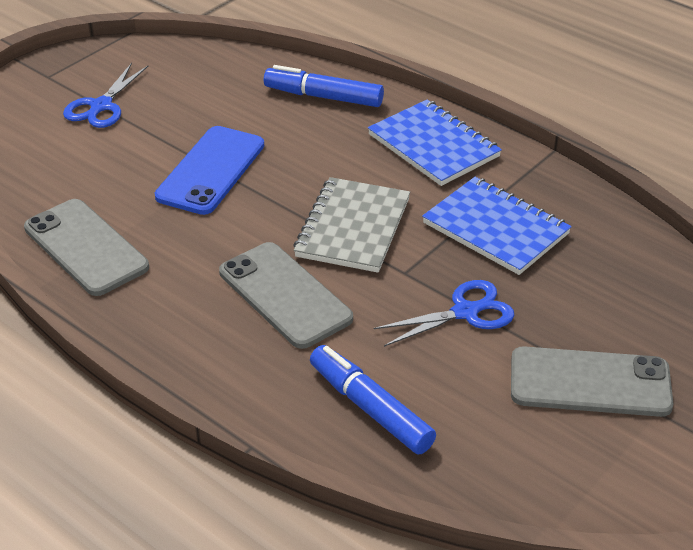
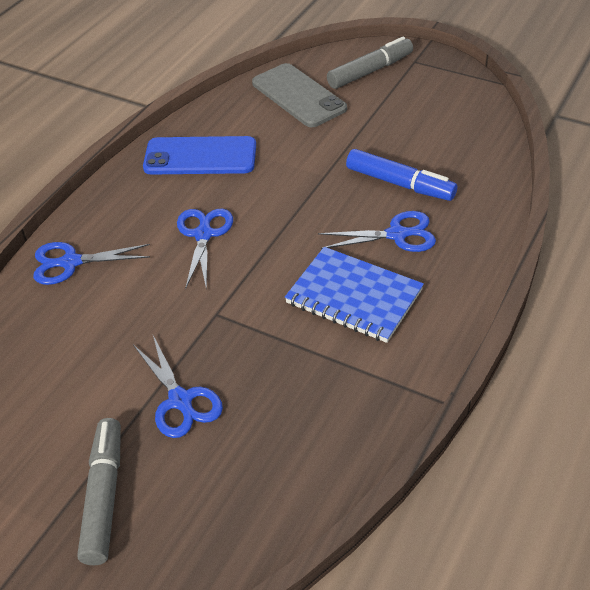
blue marker: 2 -> 1
blue notebook: 2 -> 1
blue scissors: 2 -> 4
grey marker: 0 -> 2
grey notebook: 1 -> 0
grey phone: 3 -> 1

